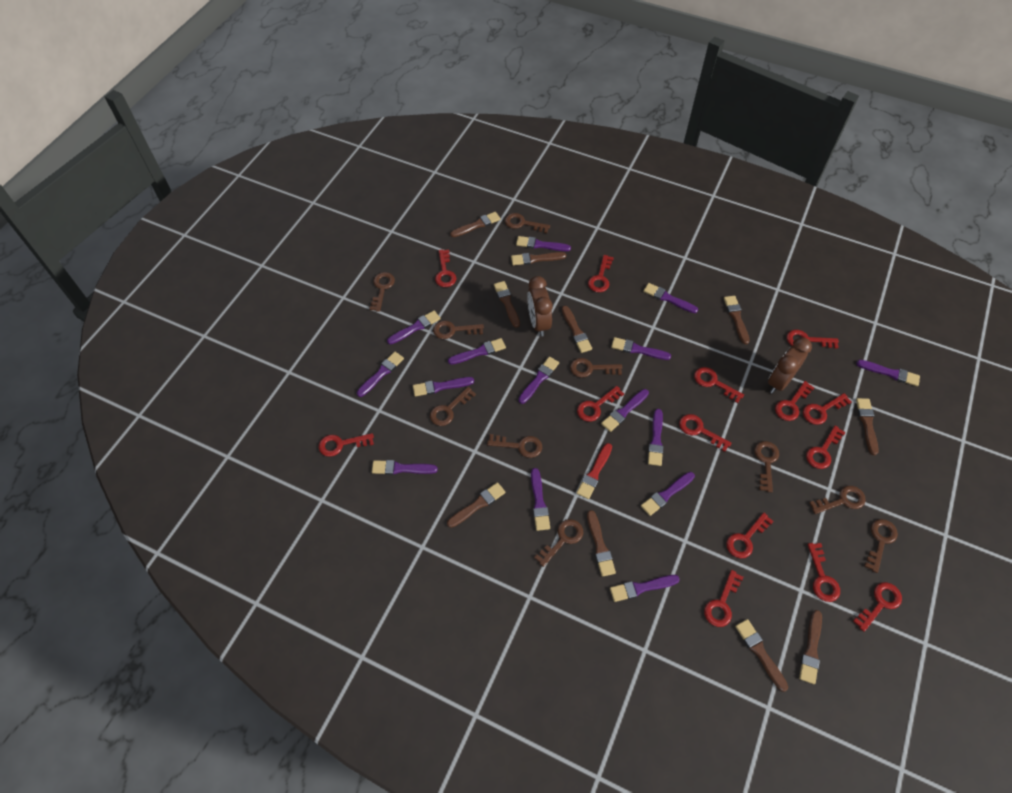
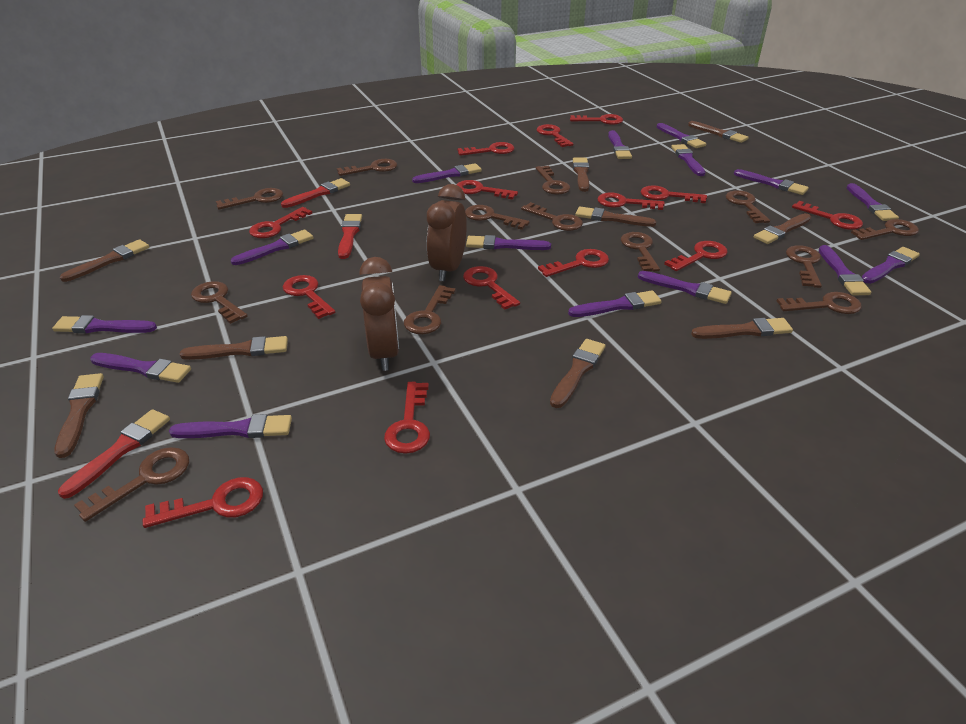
brown brush: 10 -> 9
brown key: 10 -> 13
red brush: 1 -> 3

